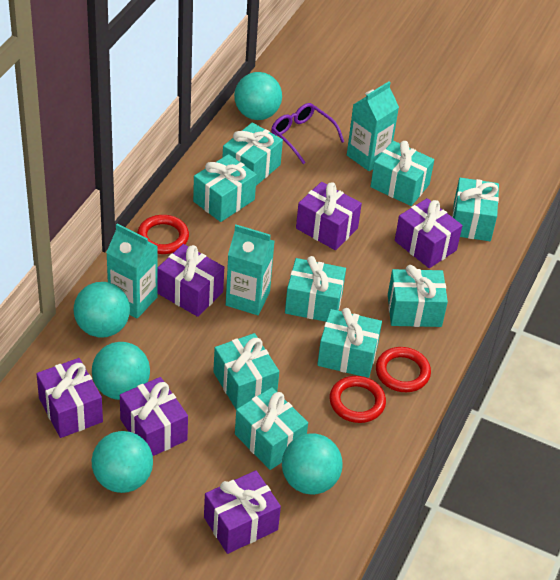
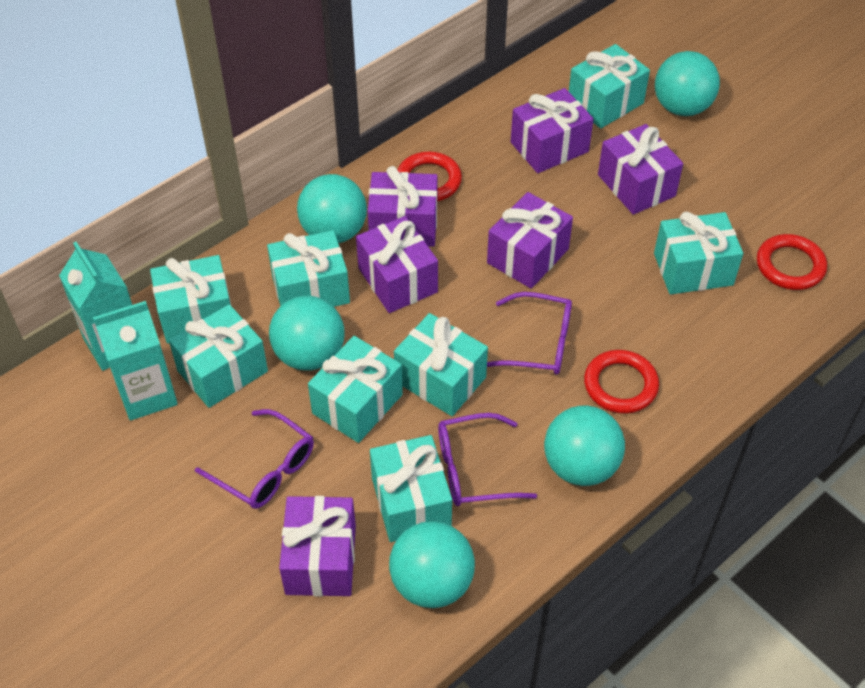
purple glasses: 1 -> 3
turquoise carton: 3 -> 2
turquoise gift: 9 -> 8

